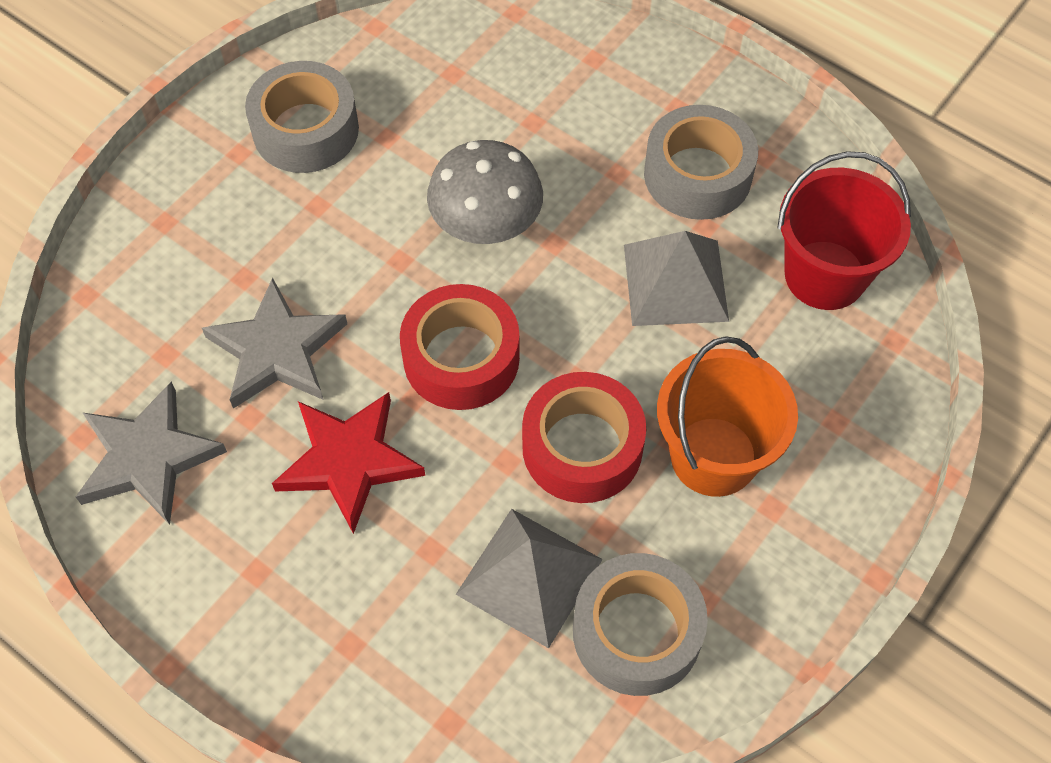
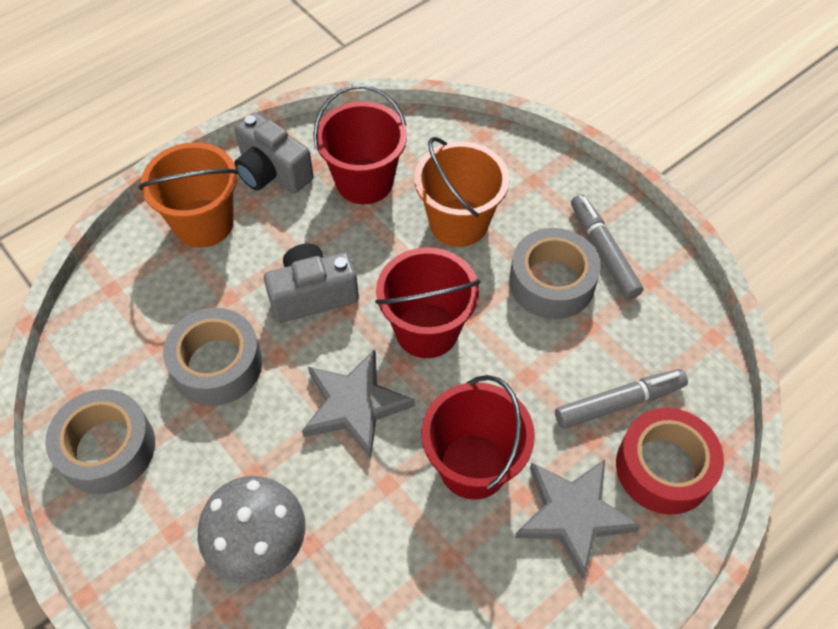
grey camera: 0 -> 2
grey marker: 0 -> 2
grey pyramid: 2 -> 0
orange bucket: 1 -> 2
red bucket: 1 -> 3
red star: 1 -> 0
red tape: 2 -> 1

